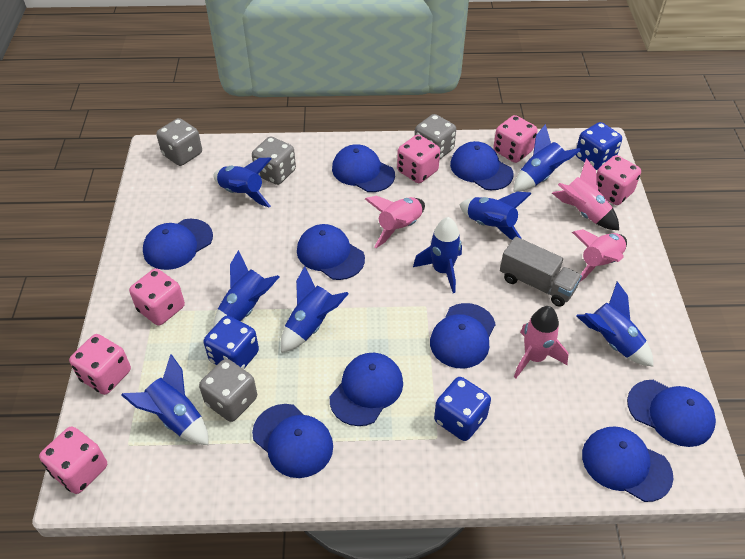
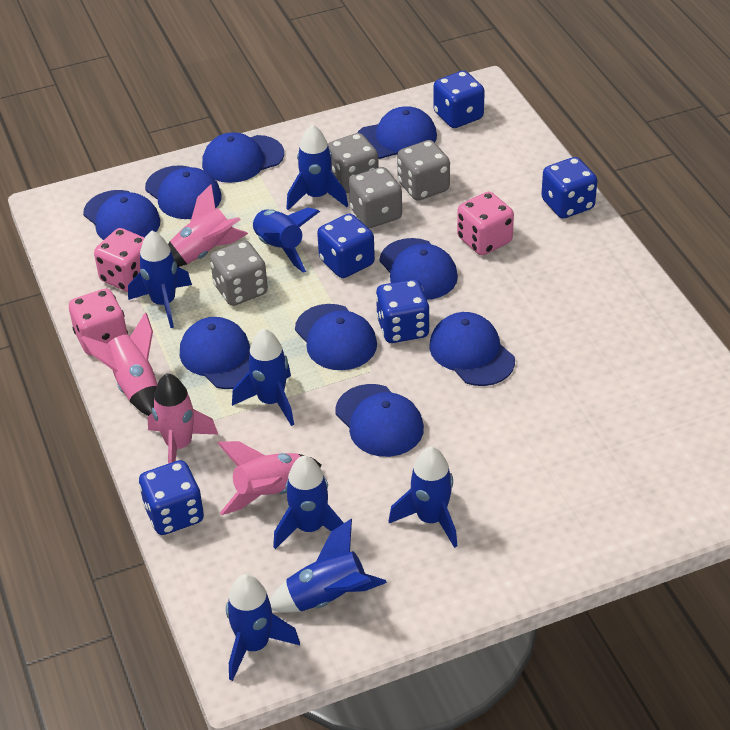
blue dice: 3 -> 5
grey truck: 1 -> 0
pink dice: 6 -> 3

